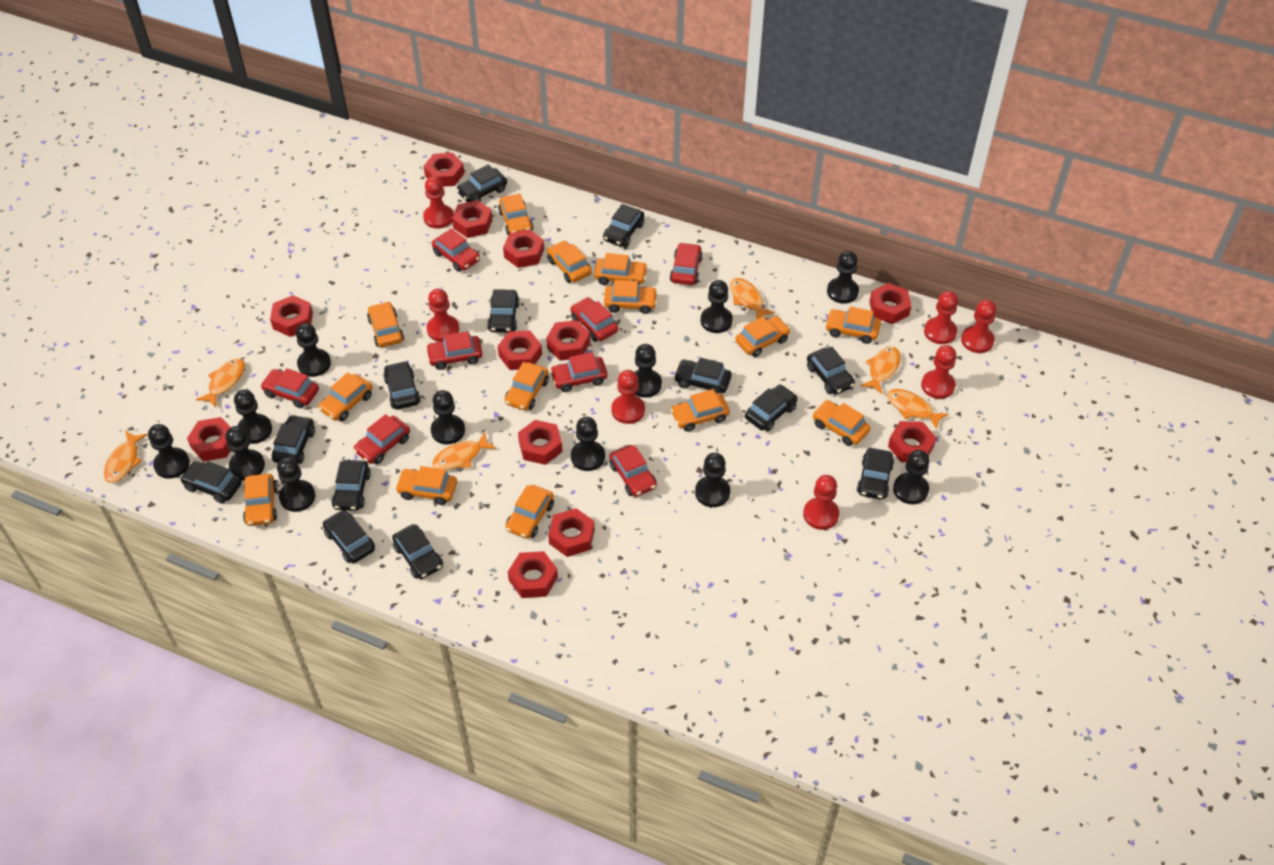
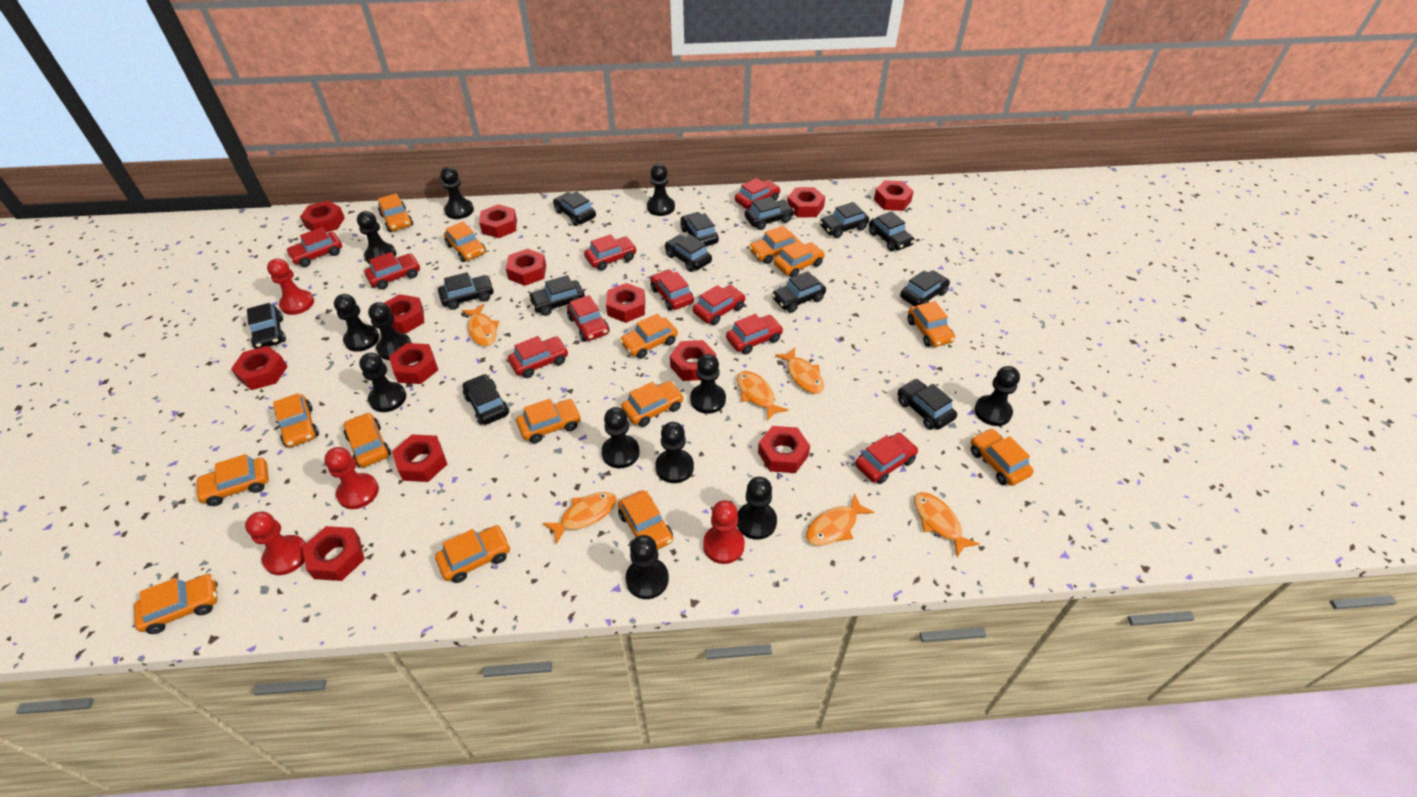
orange car: 14 -> 15
red car: 8 -> 10
red nut: 12 -> 13
red pawn: 7 -> 4

